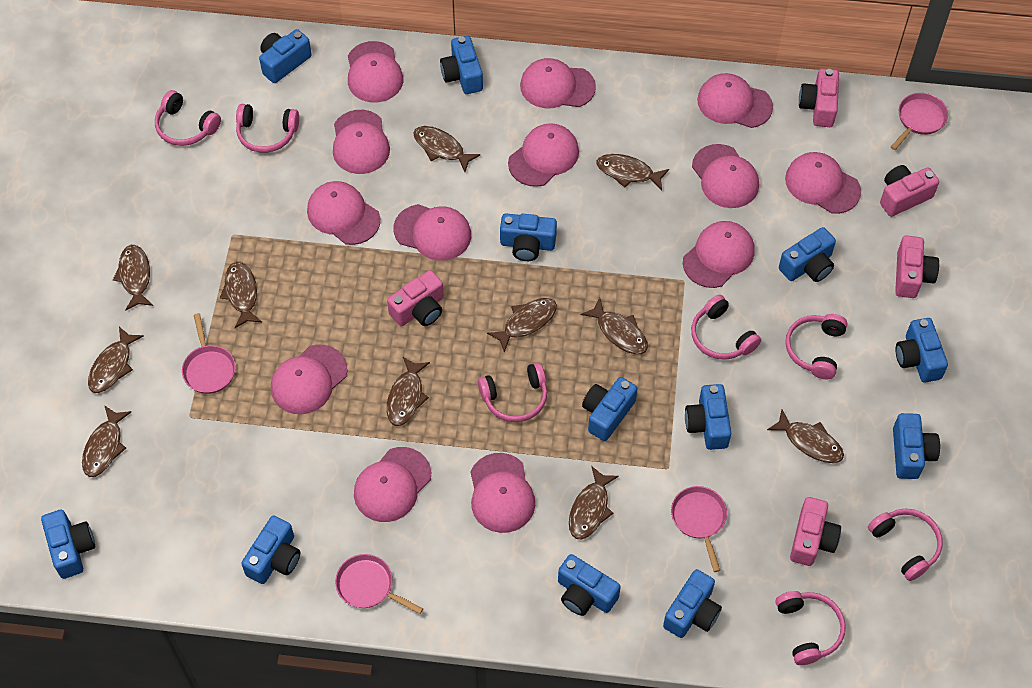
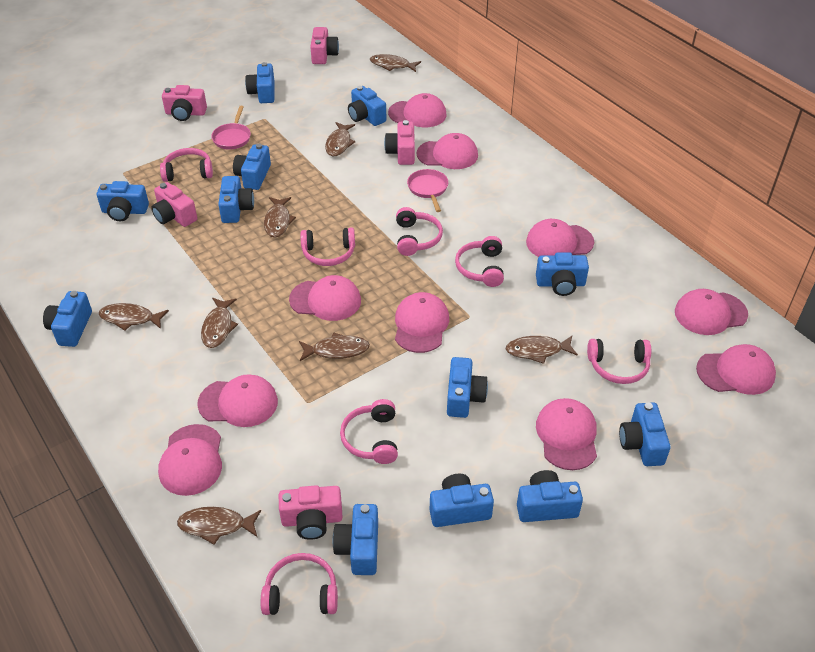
brown fish: 11 -> 8
pink cap: 13 -> 10
pink pan: 4 -> 2

